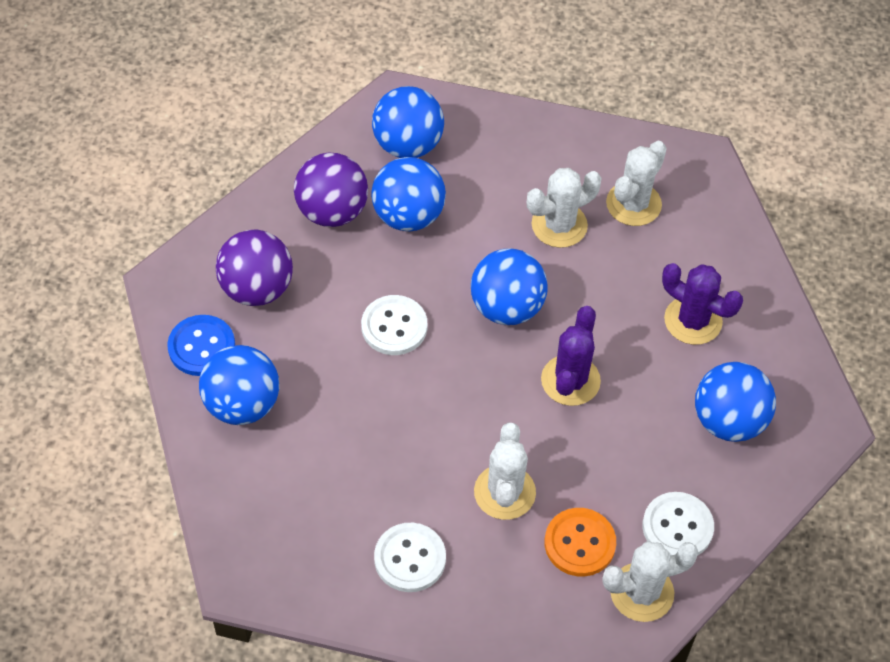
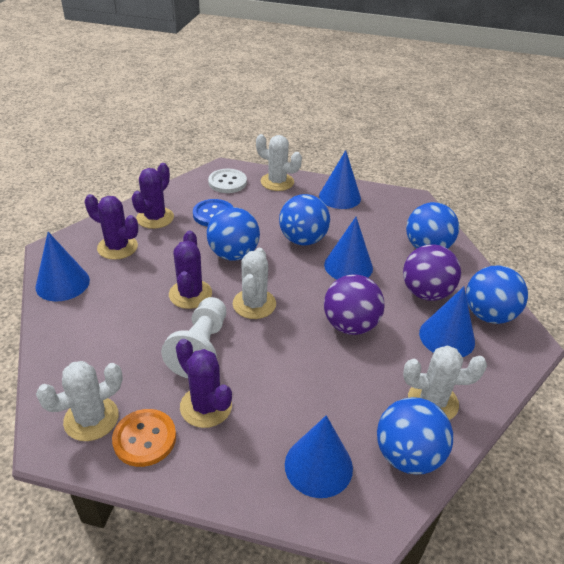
blue cone: 0 -> 5
purple cactus: 2 -> 4
white button: 3 -> 1
white pawn: 0 -> 1

